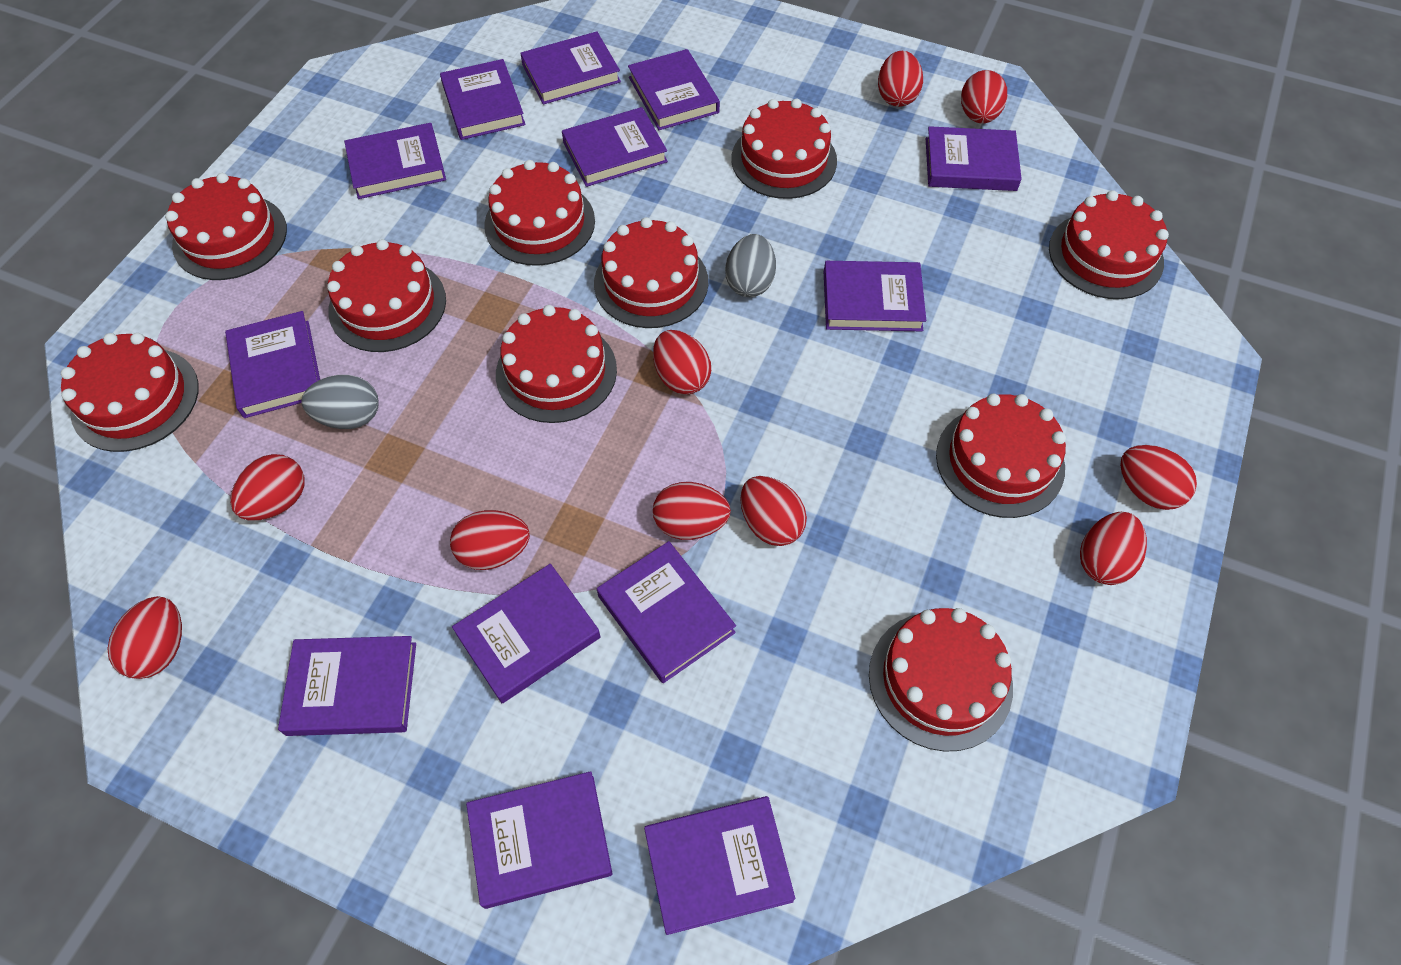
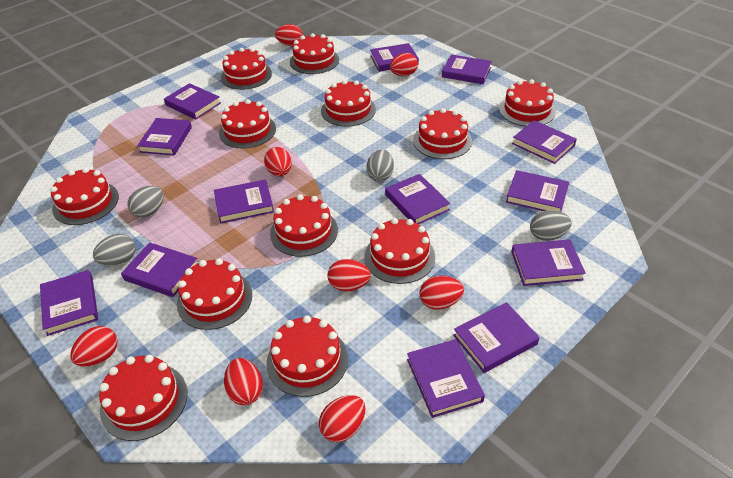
grey egg: 2 -> 4
red cake: 10 -> 12
red egg: 10 -> 8

